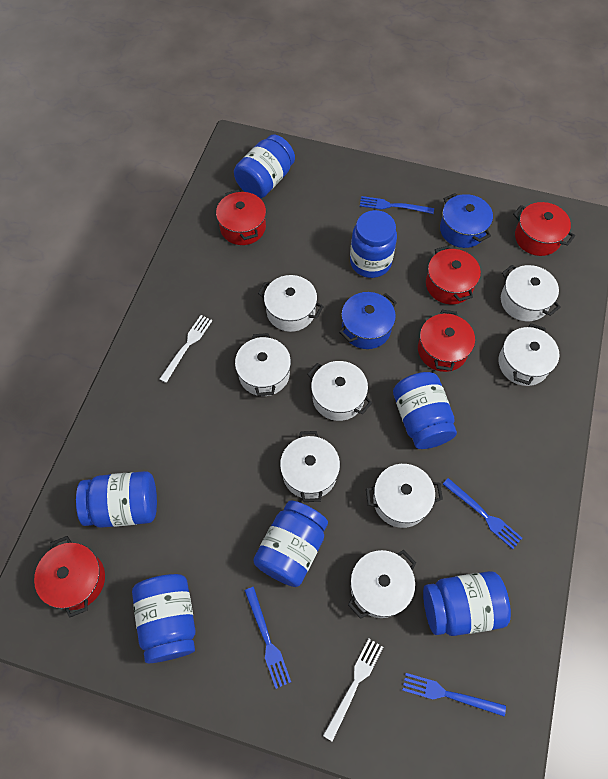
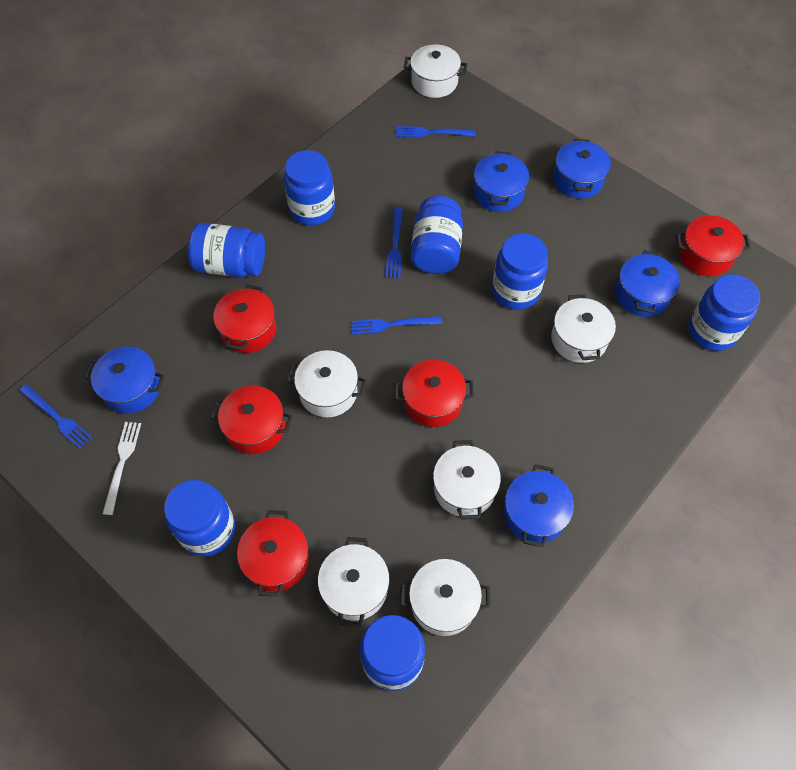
blue pot: 2 -> 5
white fork: 2 -> 1
white pot: 8 -> 6

